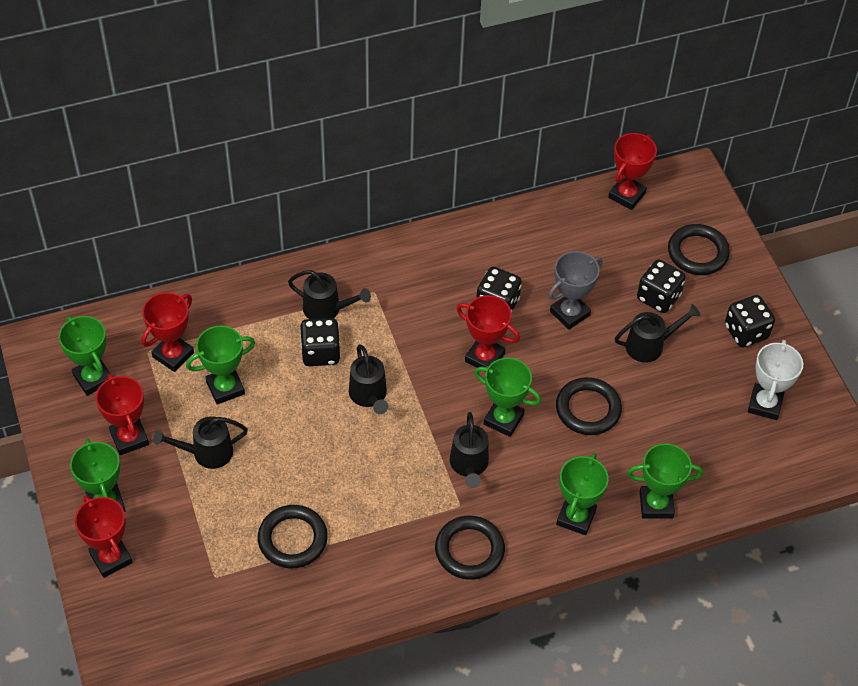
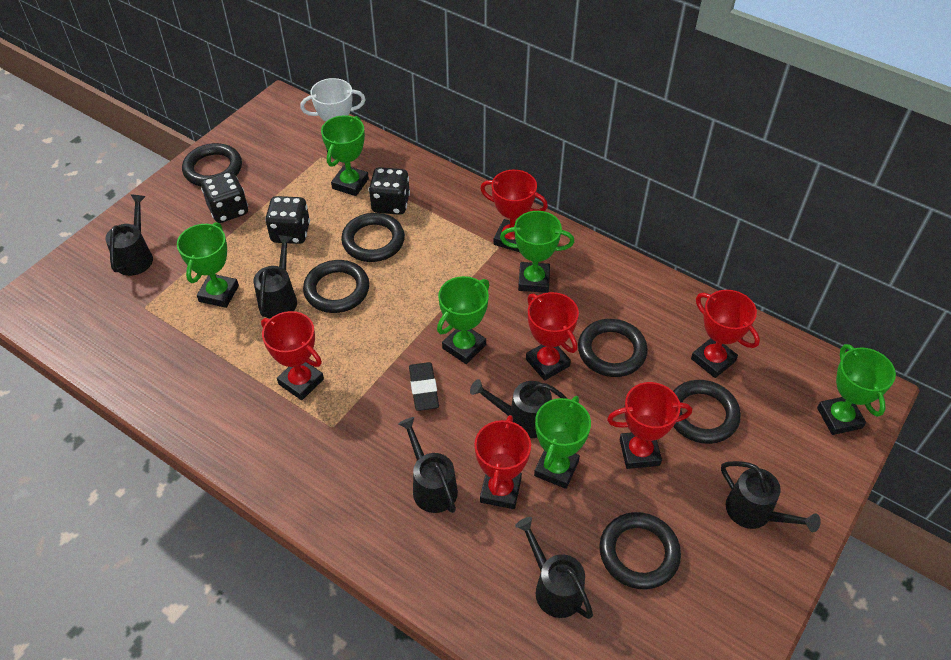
black dice: 4 -> 3
black eraser: 0 -> 1
black ring: 4 -> 6
black watering can: 5 -> 6
grey trophy: 1 -> 0
red trophy: 5 -> 6

